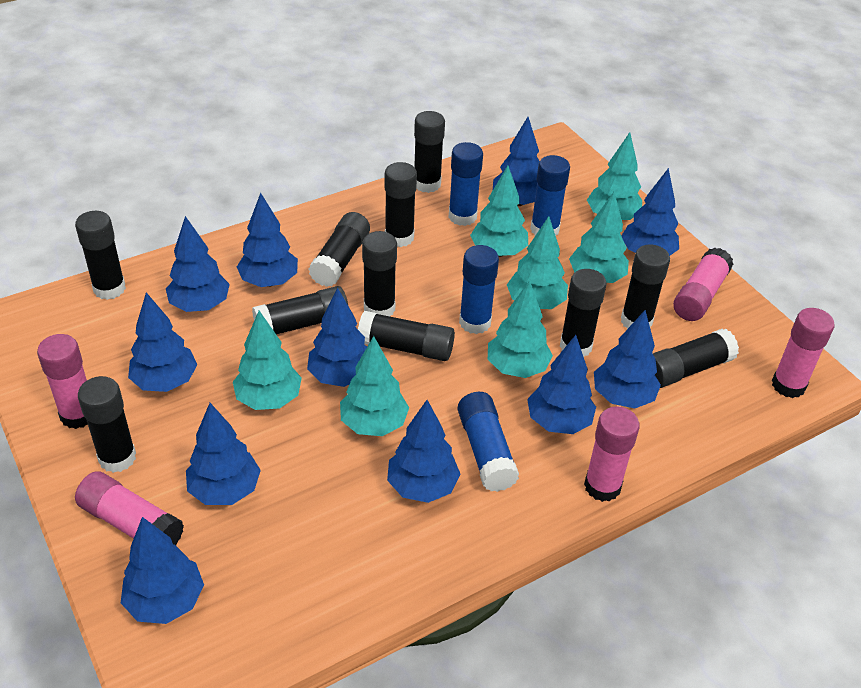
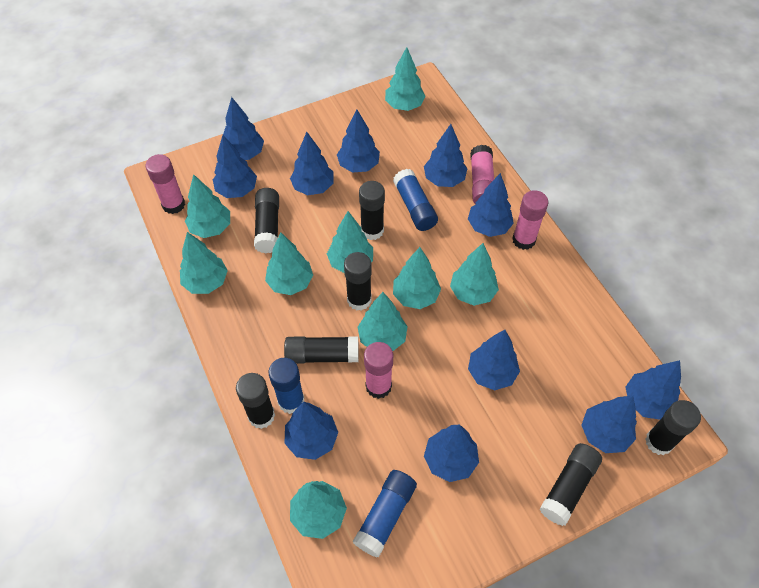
black glue stick: 11 -> 7
blue glue stick: 4 -> 3
pink glue stick: 5 -> 4
turquoise tree: 7 -> 9

